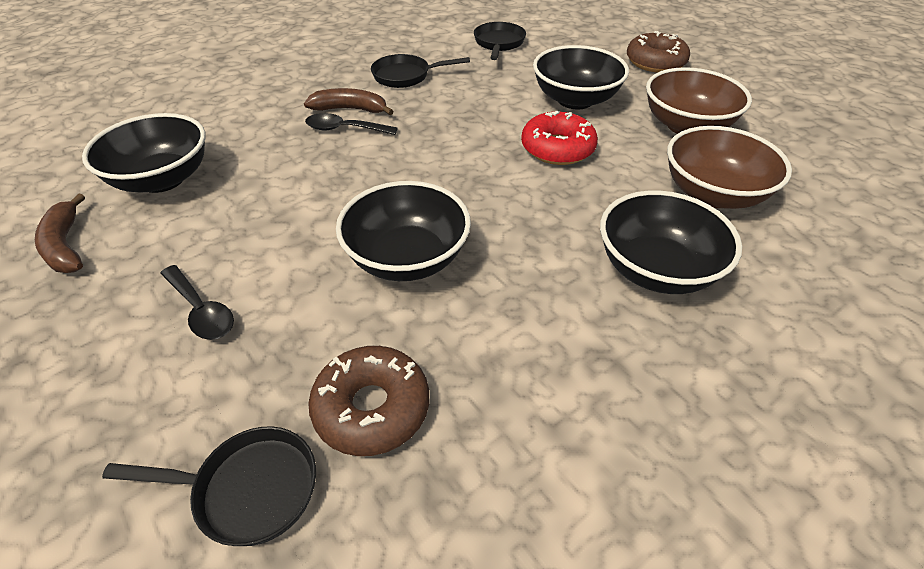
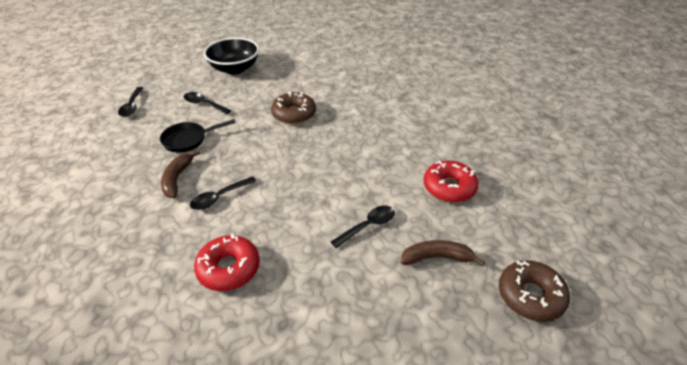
black bowl: 4 -> 1
black pan: 3 -> 1
black spoon: 2 -> 4
brown bowl: 2 -> 0
red donut: 1 -> 2

